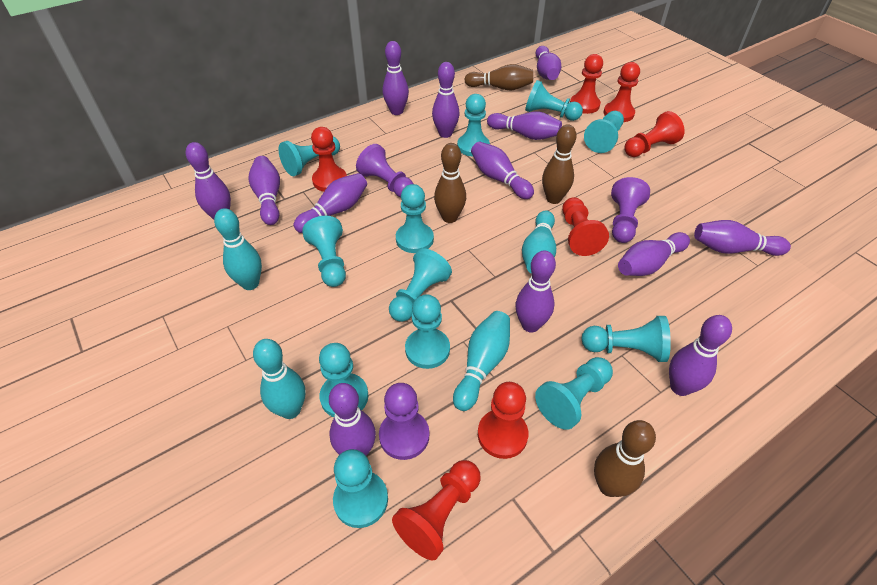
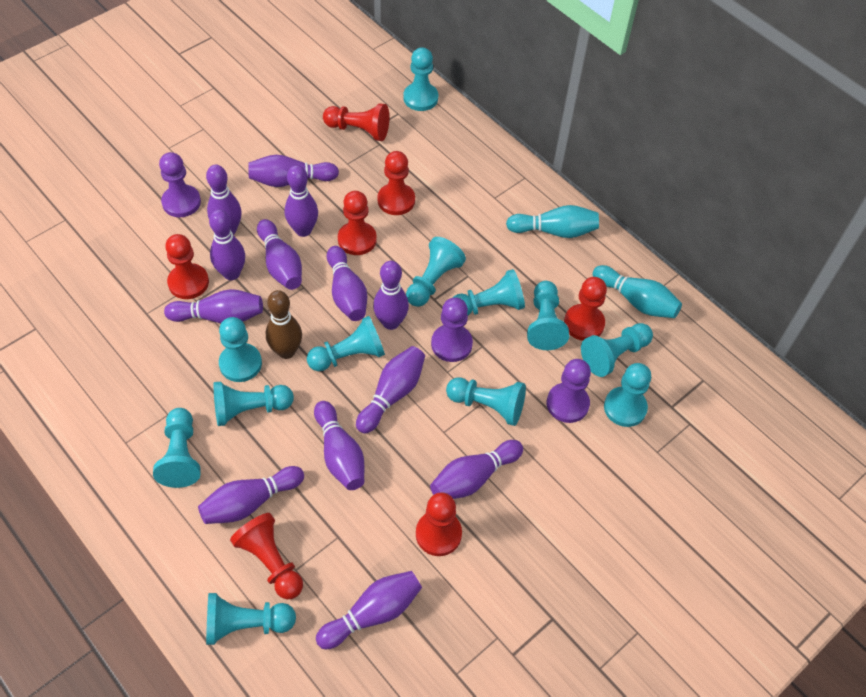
brown bowling pin: 4 -> 1
turquoise bowling pin: 4 -> 2

